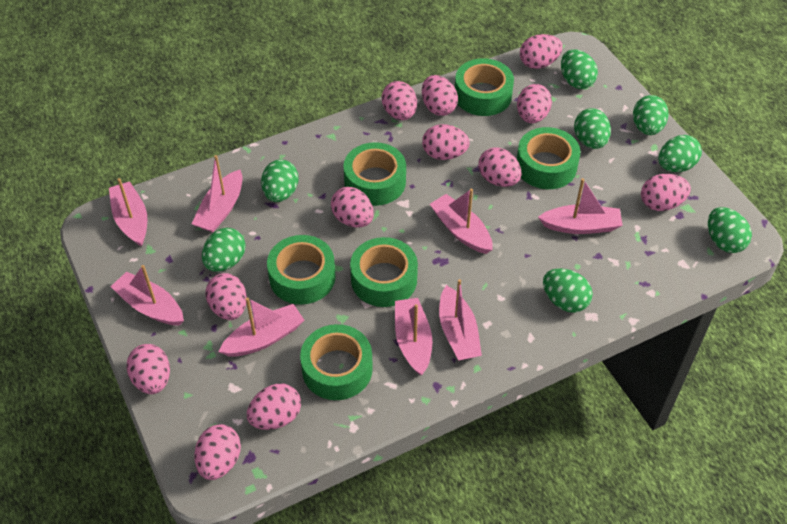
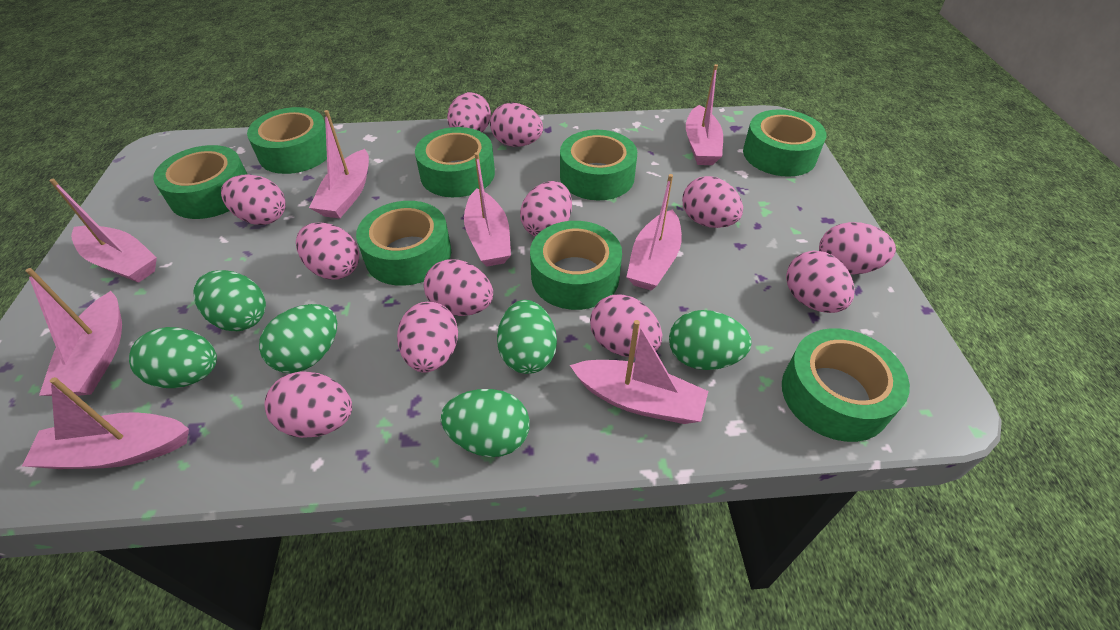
green egg: 8 -> 6
green tape: 6 -> 8

